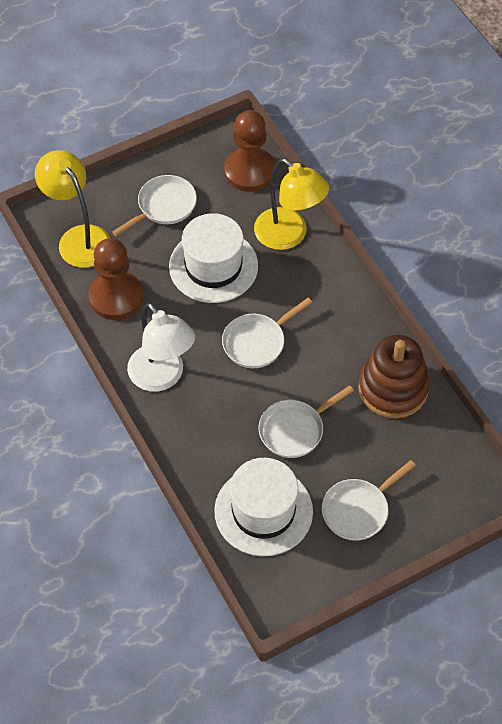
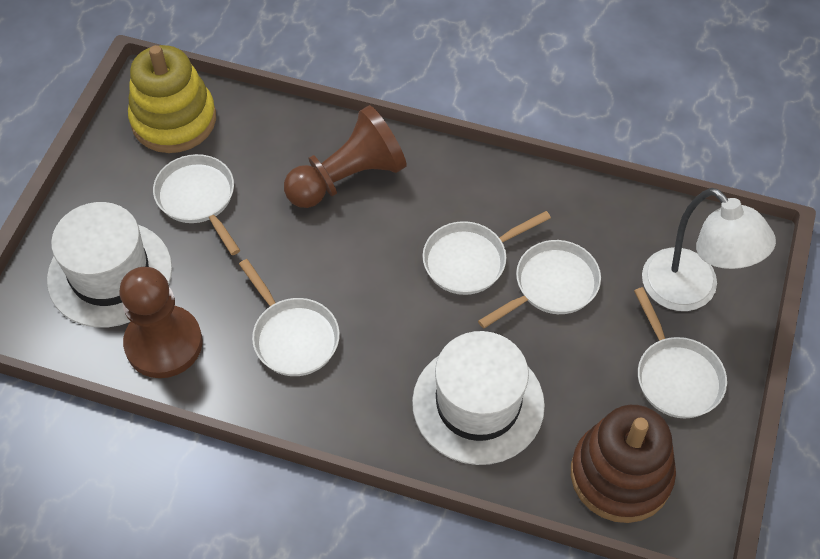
white pan: 4 -> 5
yellow lamp: 2 -> 0
yellow stacking toy: 0 -> 1

